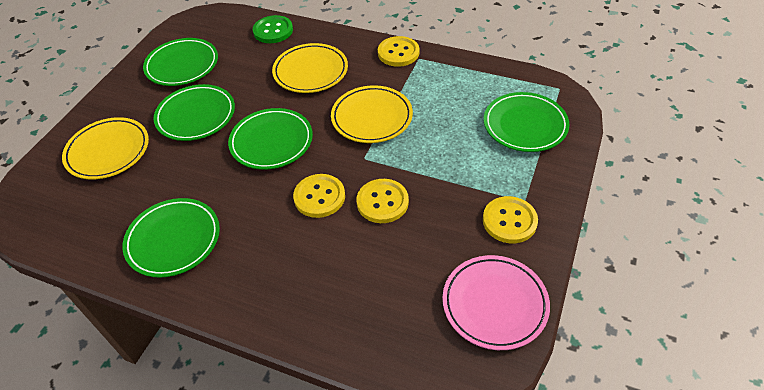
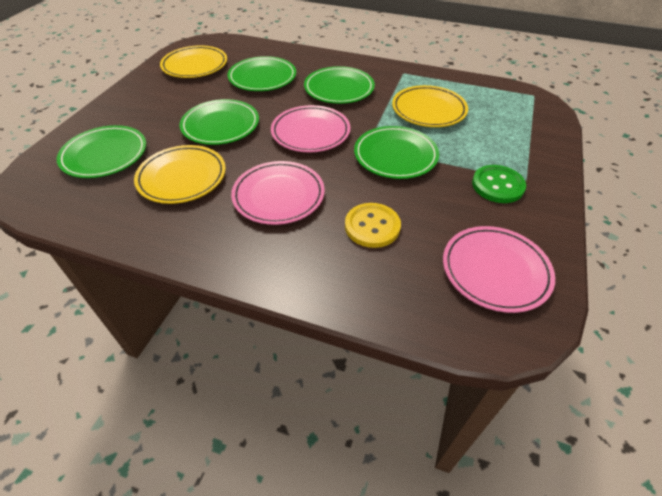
pink plate: 1 -> 3
yellow button: 4 -> 1

